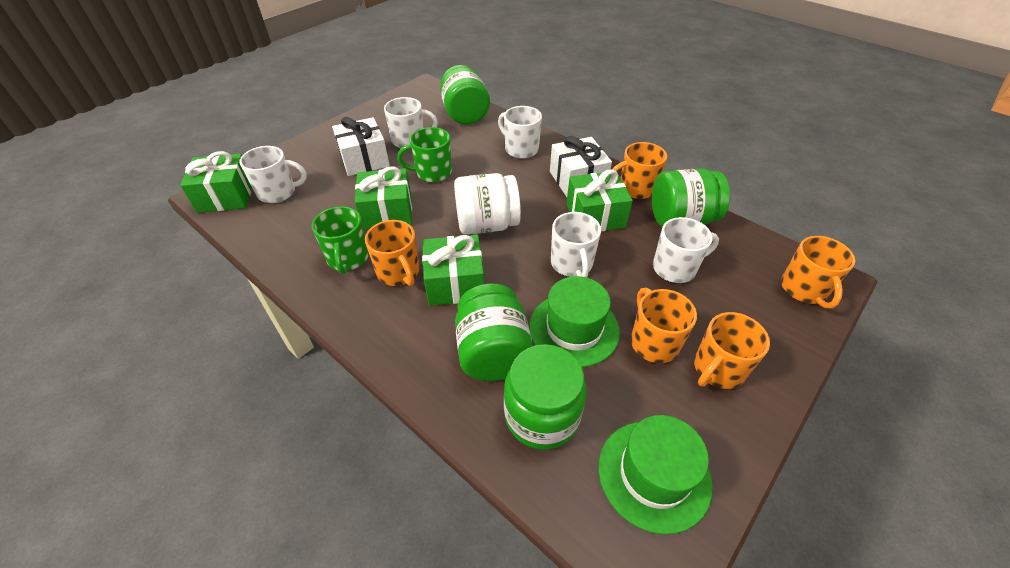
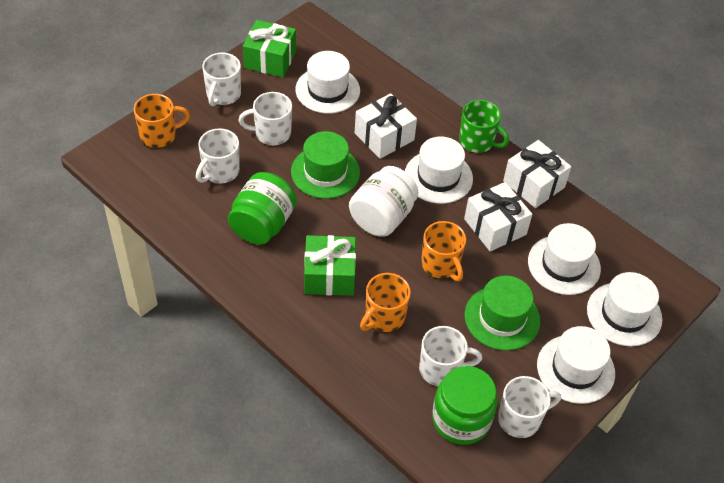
green gift: 4 -> 2
green jar: 4 -> 2
green mug: 2 -> 1
orange mug: 5 -> 3
white gift: 2 -> 3
white hat: 0 -> 5

